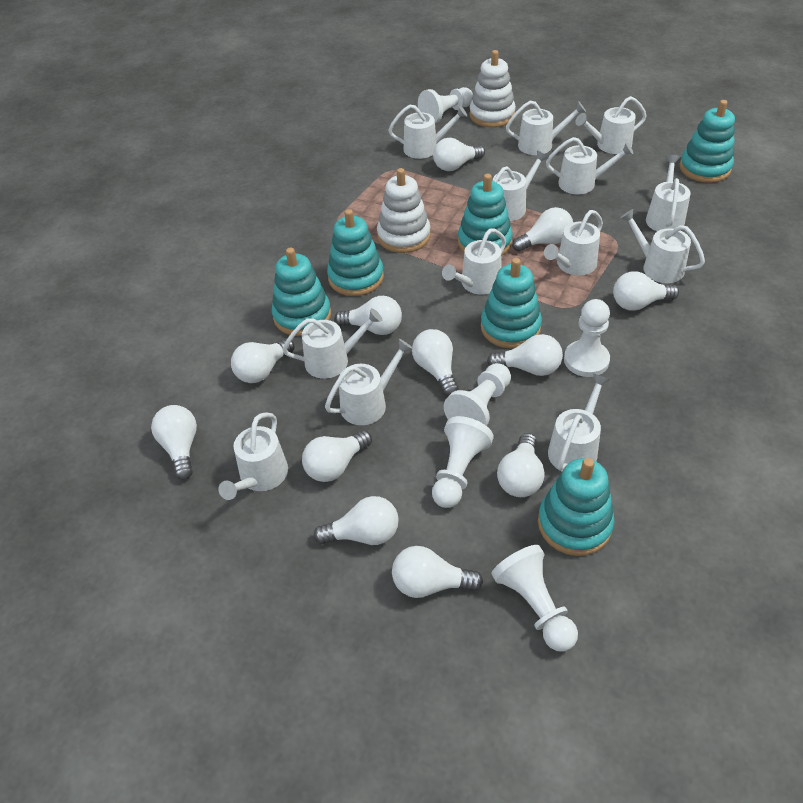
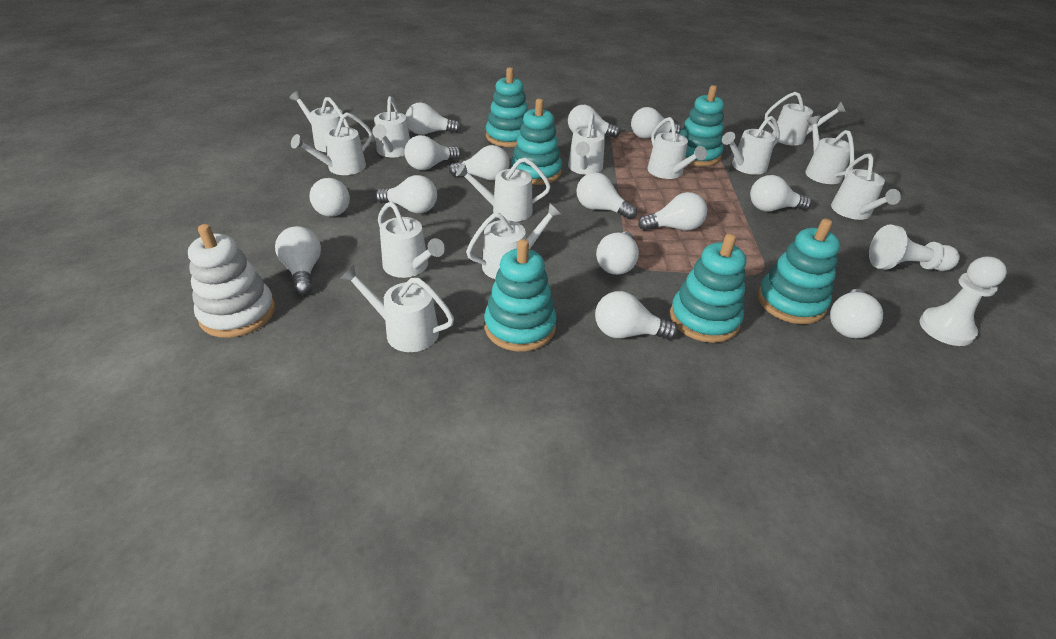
white light bulb: 12 -> 14
white pawn: 5 -> 2
white stacking toy: 2 -> 1

